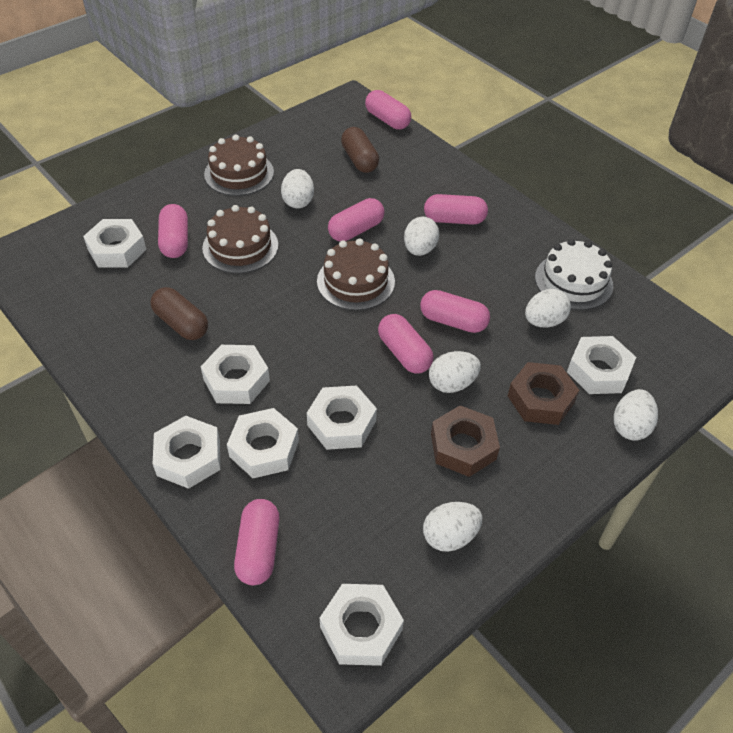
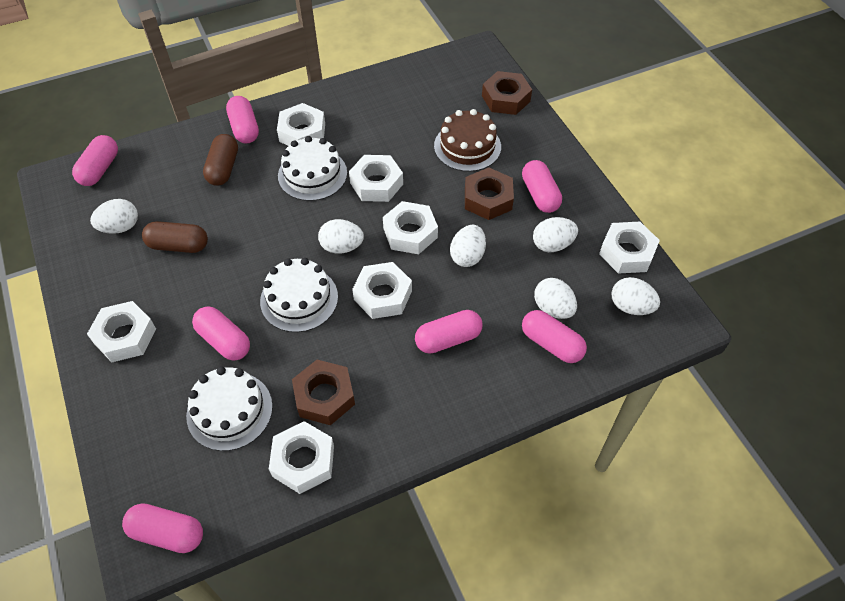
brown cake: 3 -> 1
brown nut: 2 -> 3
white cake: 1 -> 3

